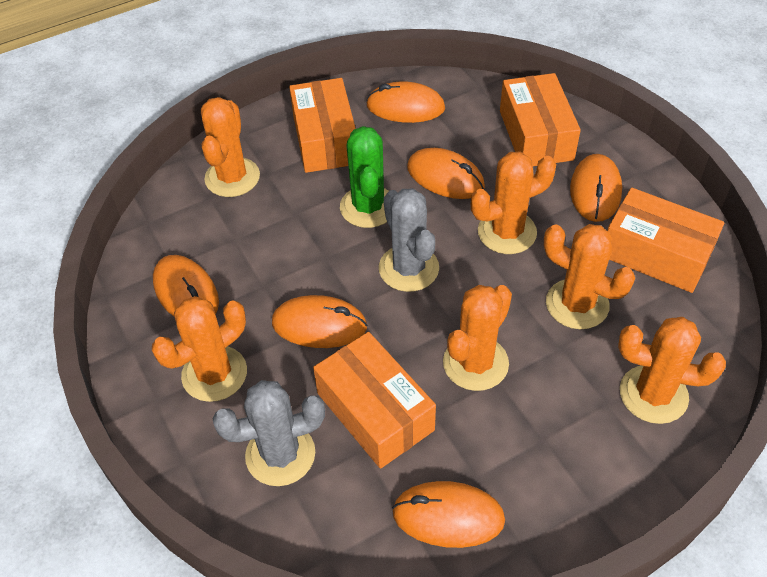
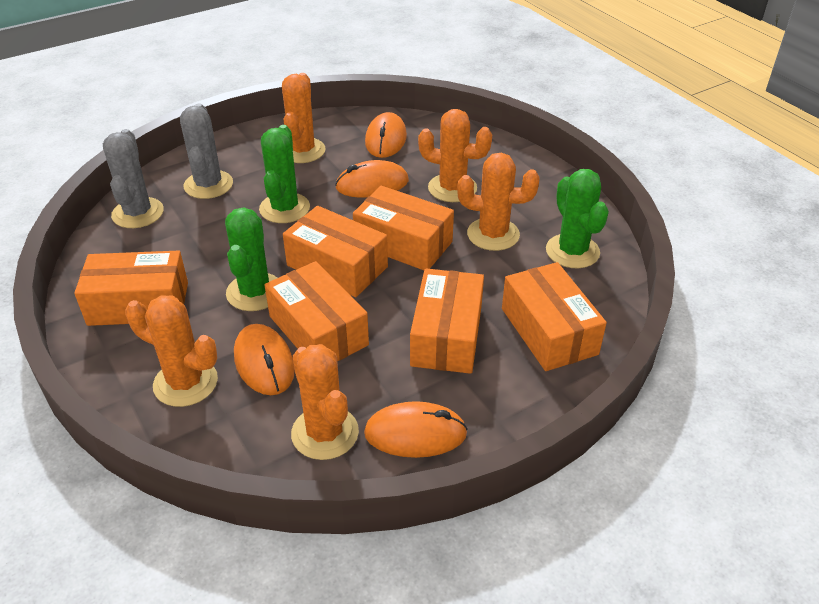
green cactus: 1 -> 3
orange box: 4 -> 6
orange cactus: 6 -> 5
orange mouse: 6 -> 4

